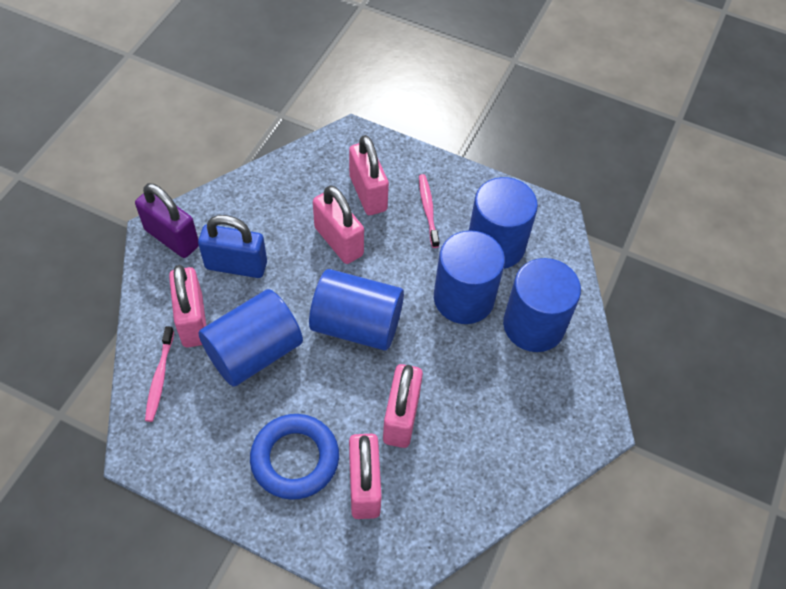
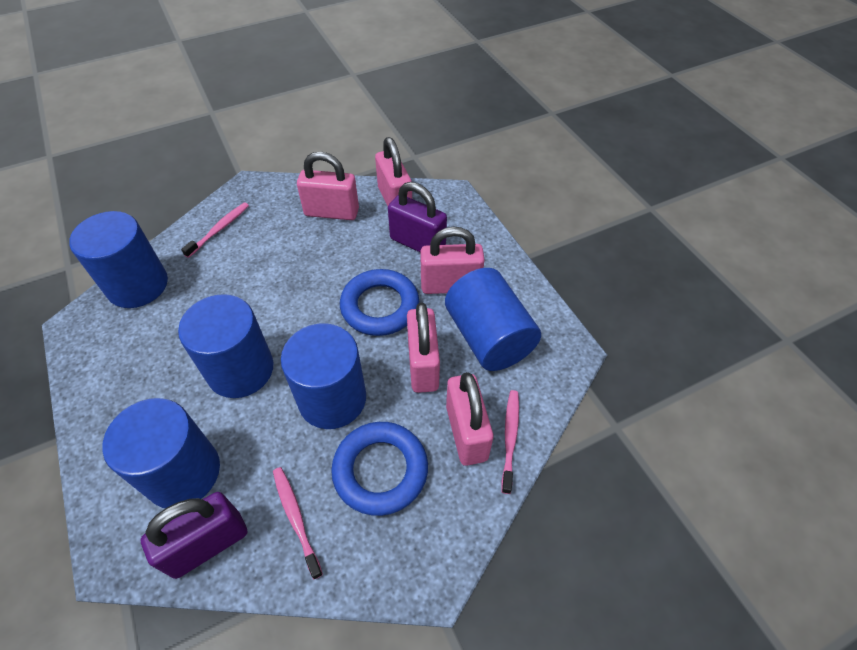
blue padlock: 1 -> 0
blue ring: 1 -> 2
pink toothbrush: 2 -> 3
purple padlock: 1 -> 2

